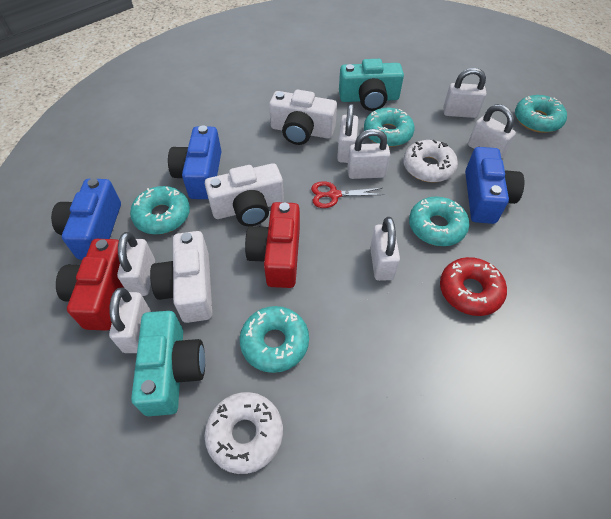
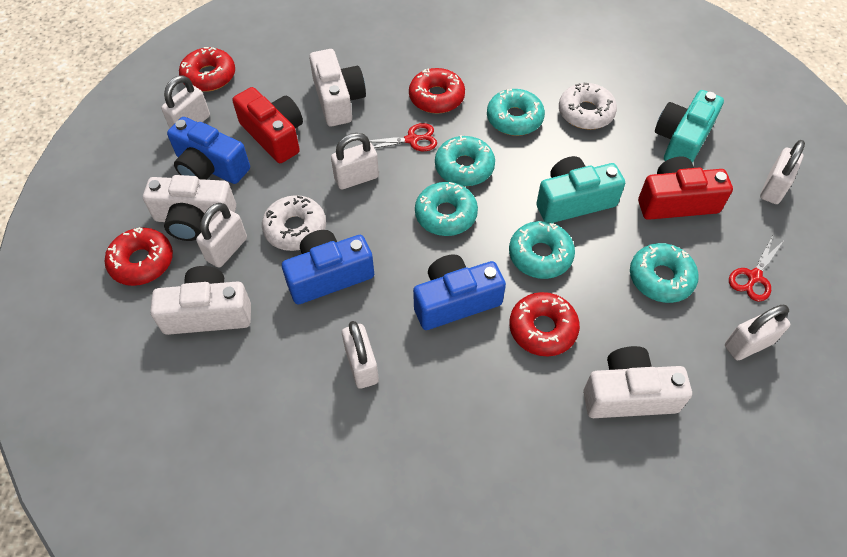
red donut: 1 -> 4
red scissors: 1 -> 2
white camera: 3 -> 4
white padlock: 7 -> 6

